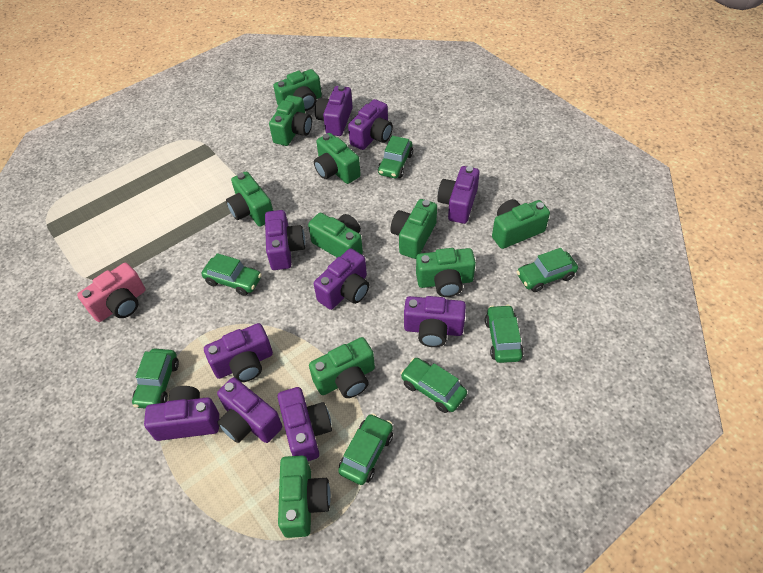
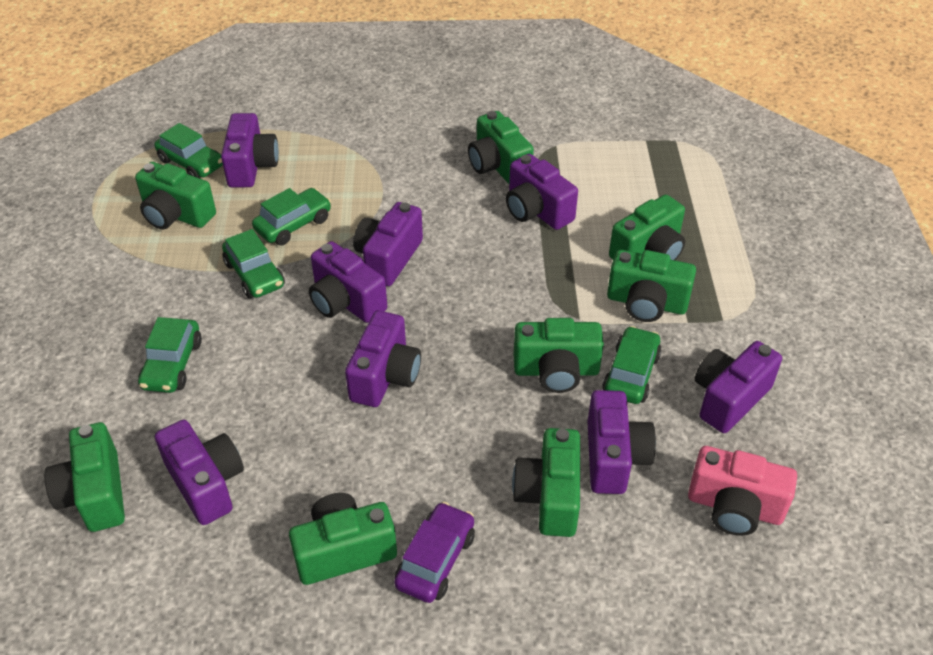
green camera: 10 -> 8
green car: 7 -> 5
purple camera: 10 -> 8
purple car: 0 -> 1

